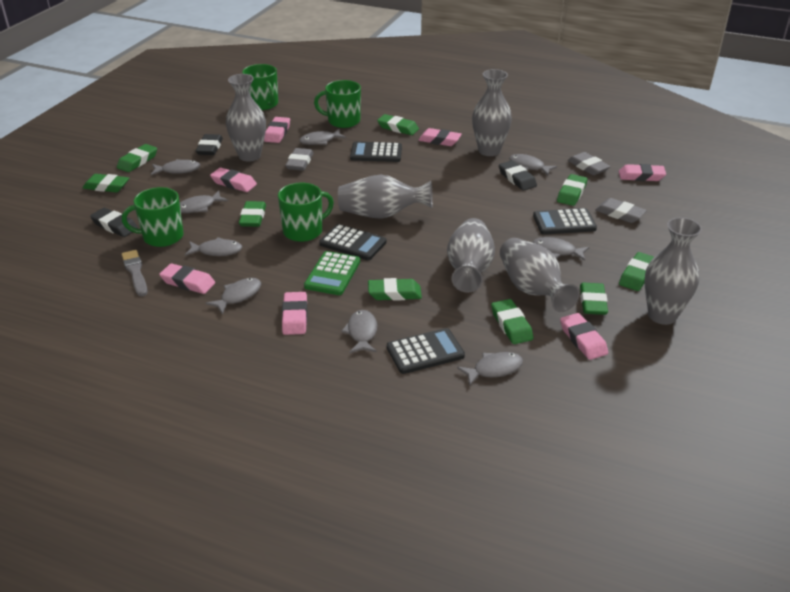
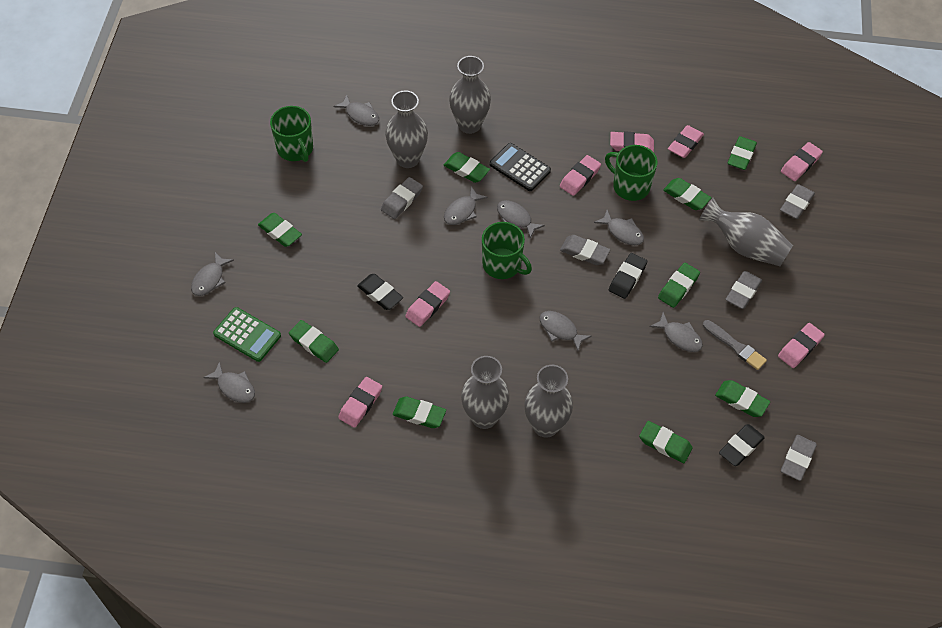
black calculator: 4 -> 1
green mug: 4 -> 3
grey eraser: 3 -> 5
grey fish: 9 -> 8
grey vase: 6 -> 5

